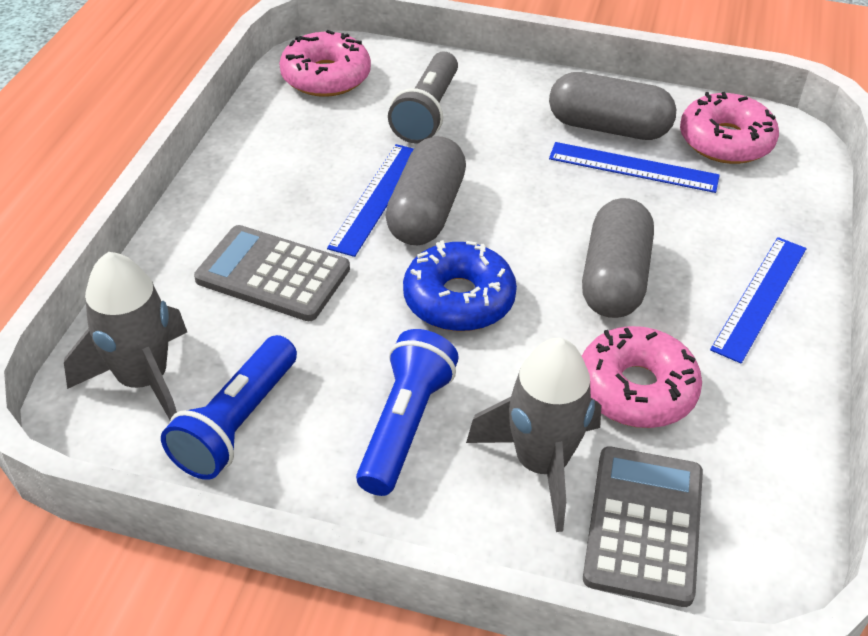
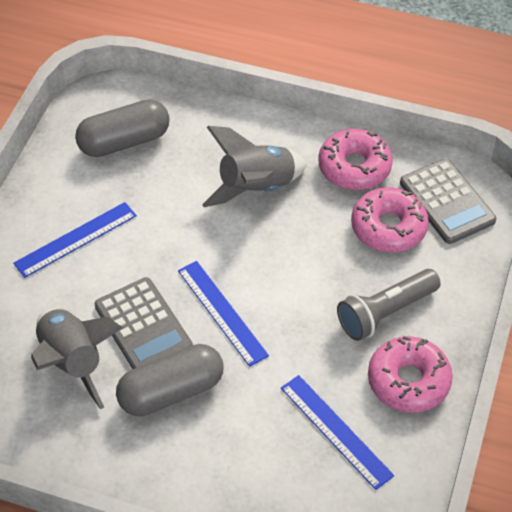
blue donut: 1 -> 0
blue flashlight: 2 -> 0
grey capsule: 3 -> 2

